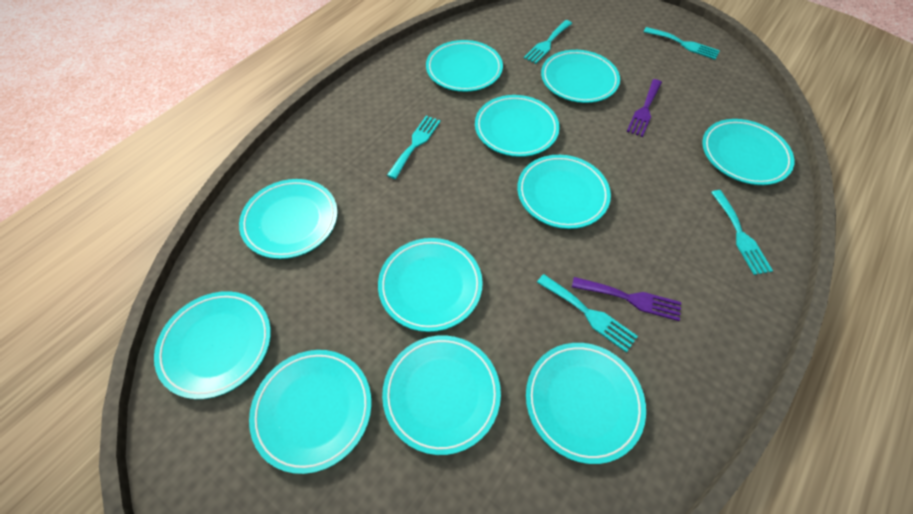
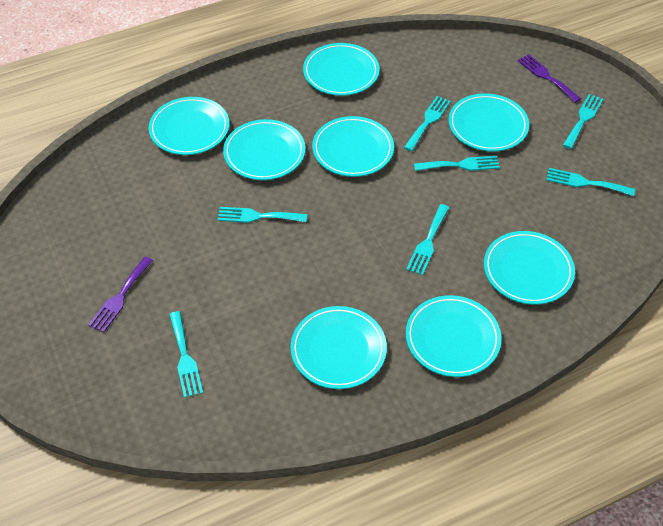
turquoise fork: 5 -> 7
turquoise plate: 11 -> 8

